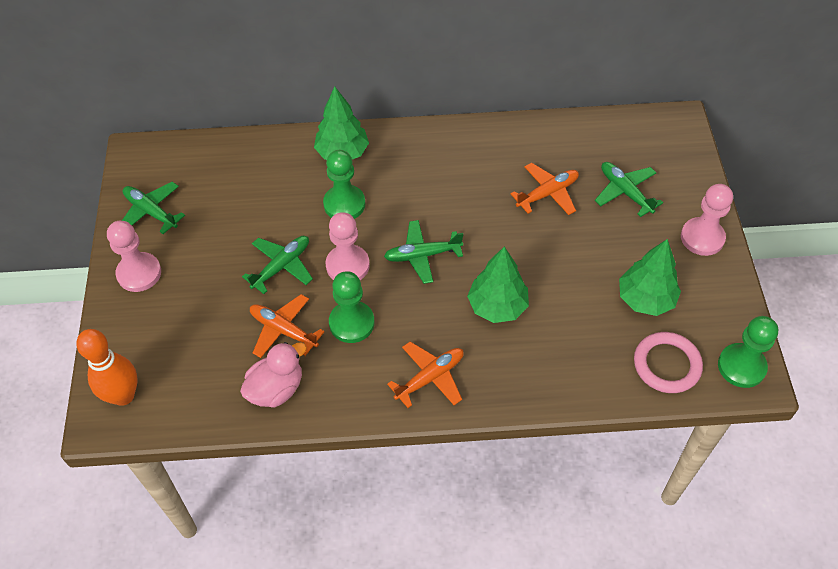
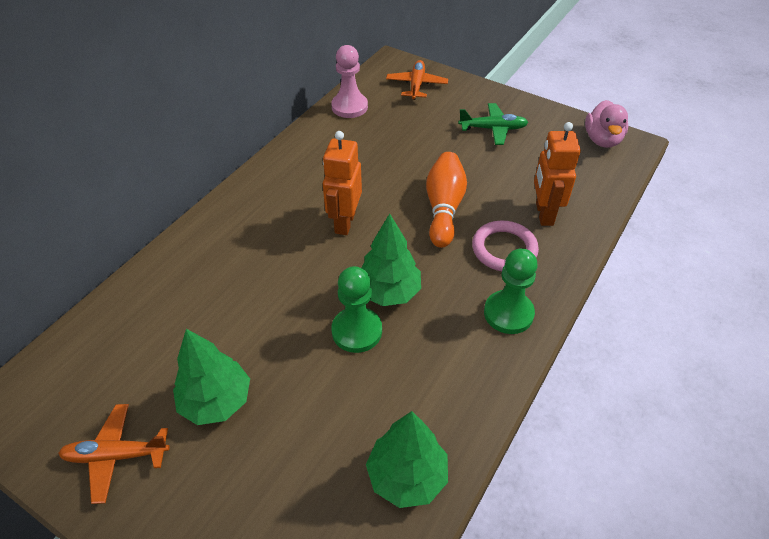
green pawn: 3 -> 2
green plane: 4 -> 1
orange plane: 3 -> 2
orange robot: 0 -> 2
pink pawn: 3 -> 1

